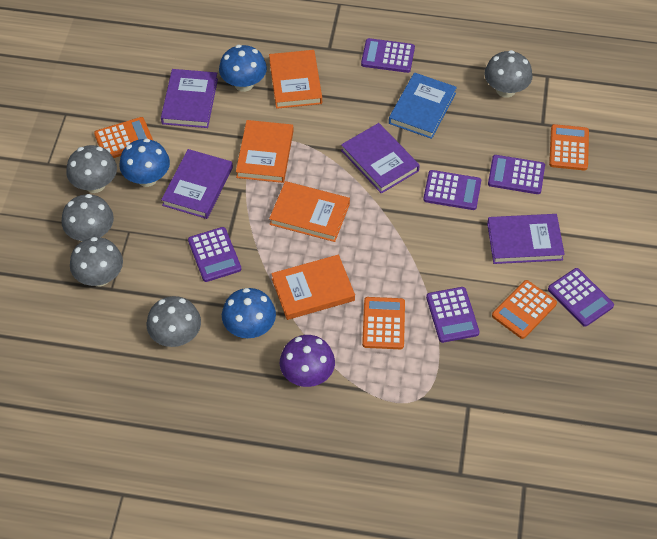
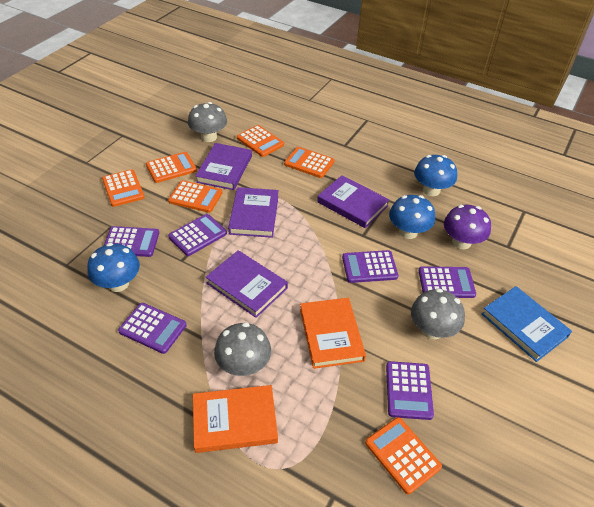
grey mushroom: 5 -> 3
orange book: 4 -> 2
orange calculator: 4 -> 6

